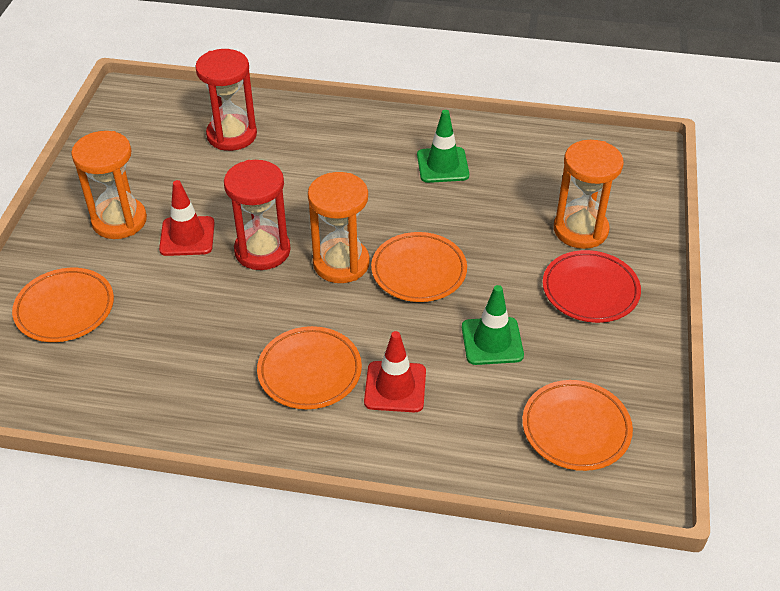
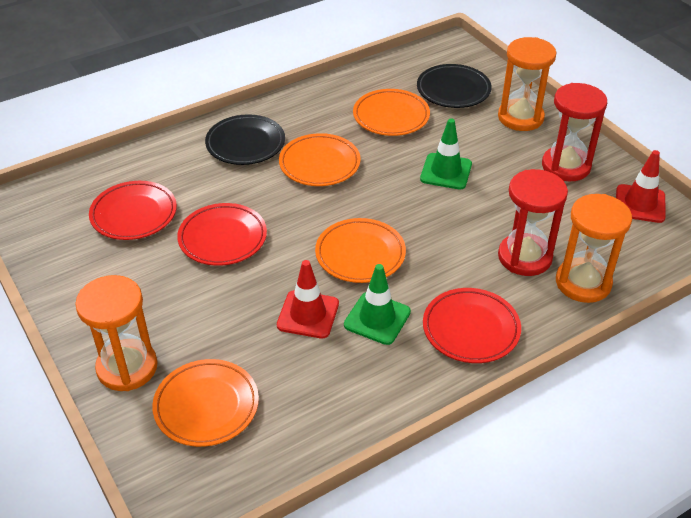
black plate: 0 -> 2
red plate: 1 -> 3

